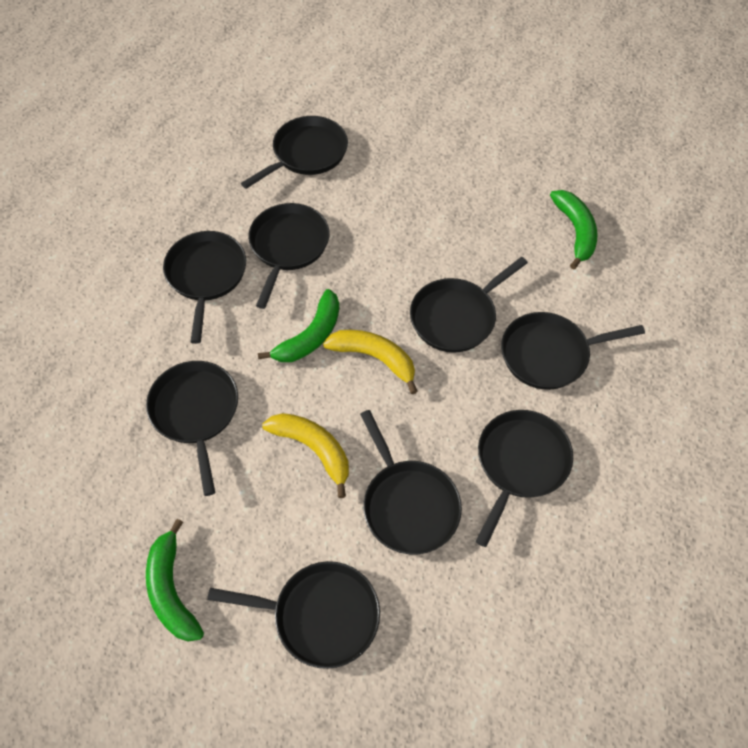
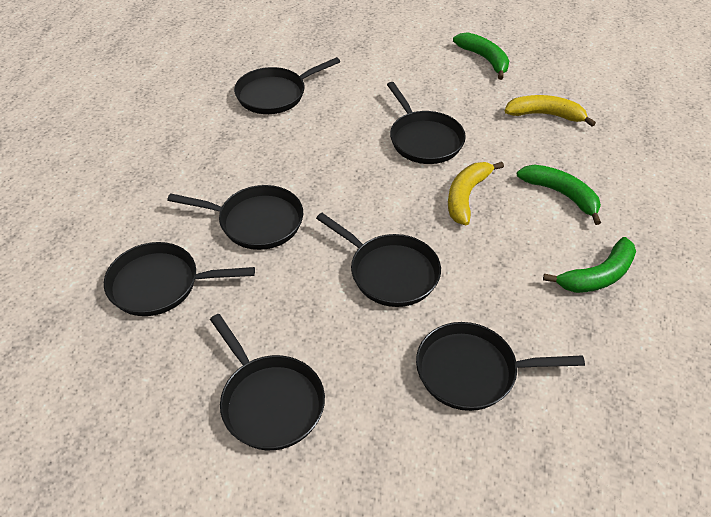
black pan: 9 -> 7

